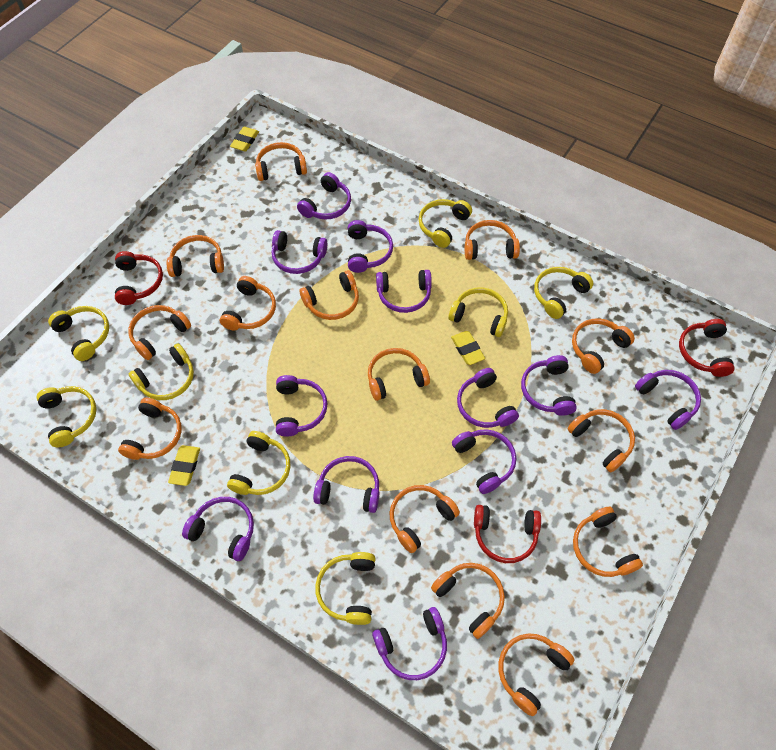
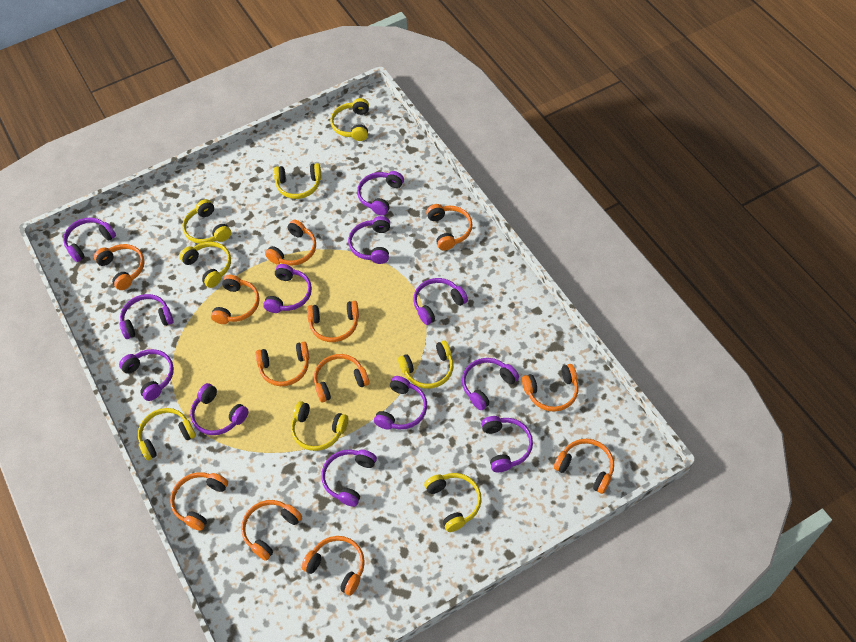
orange headphones: 14 -> 12
red headphones: 3 -> 0
yellow eraser: 3 -> 0

